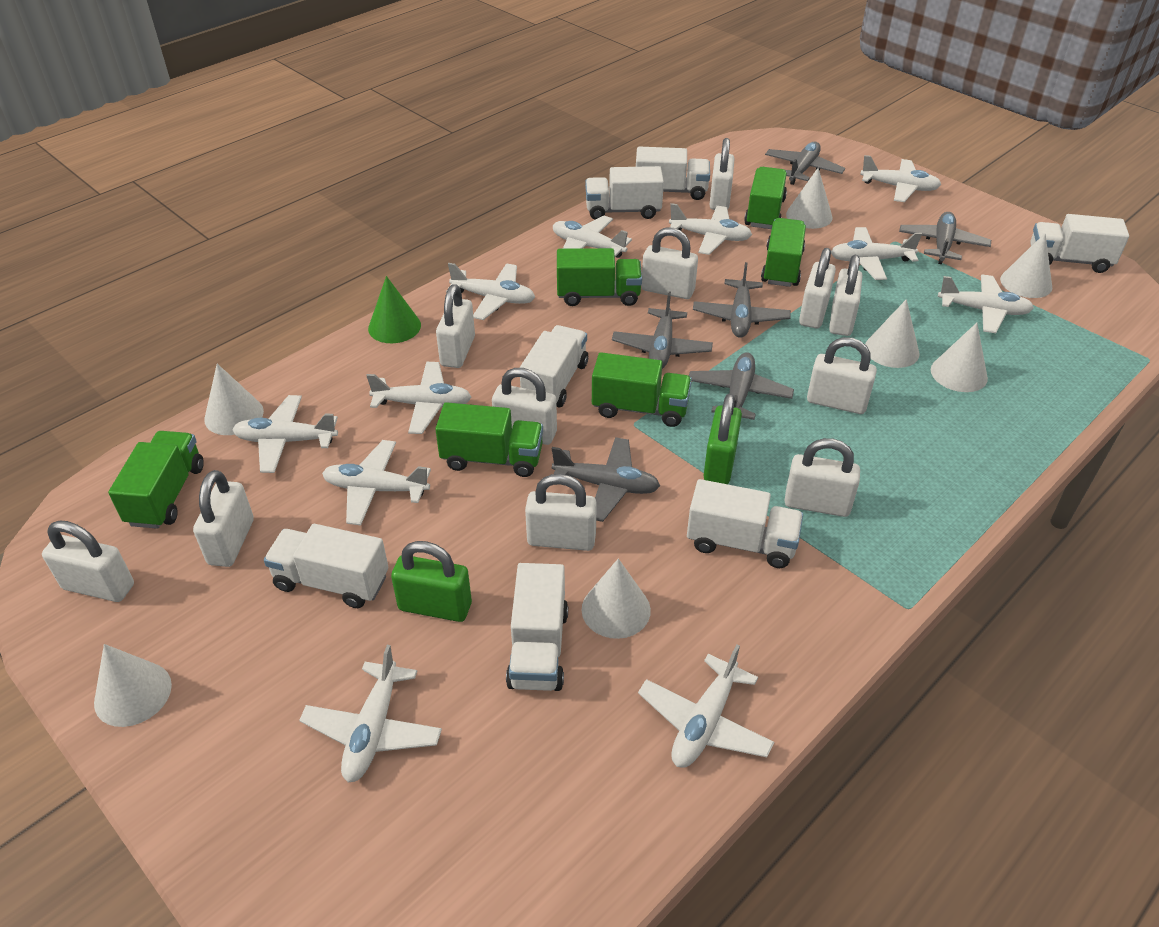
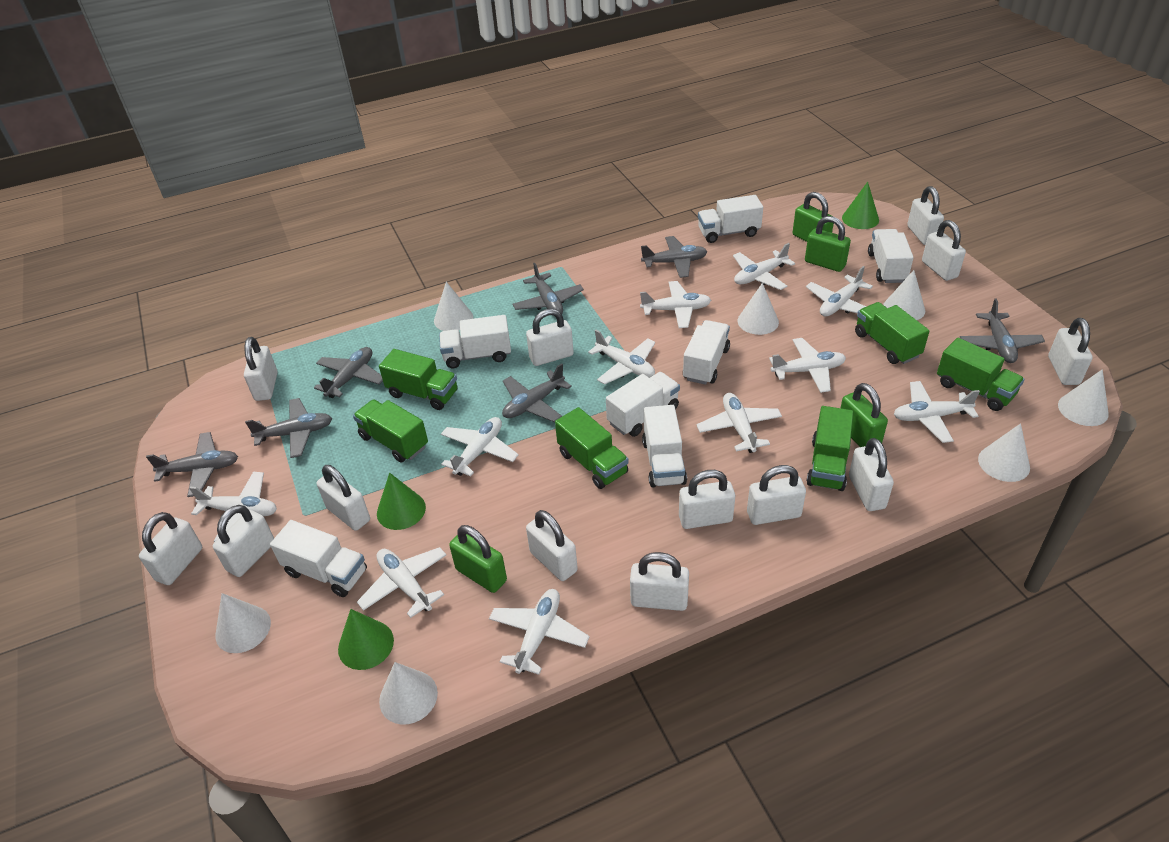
green cone: 1 -> 3
green padlock: 2 -> 4
grey plane: 6 -> 7
white padlock: 11 -> 13

